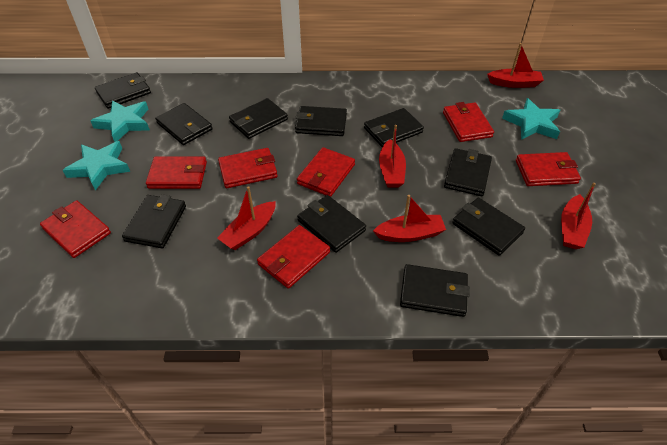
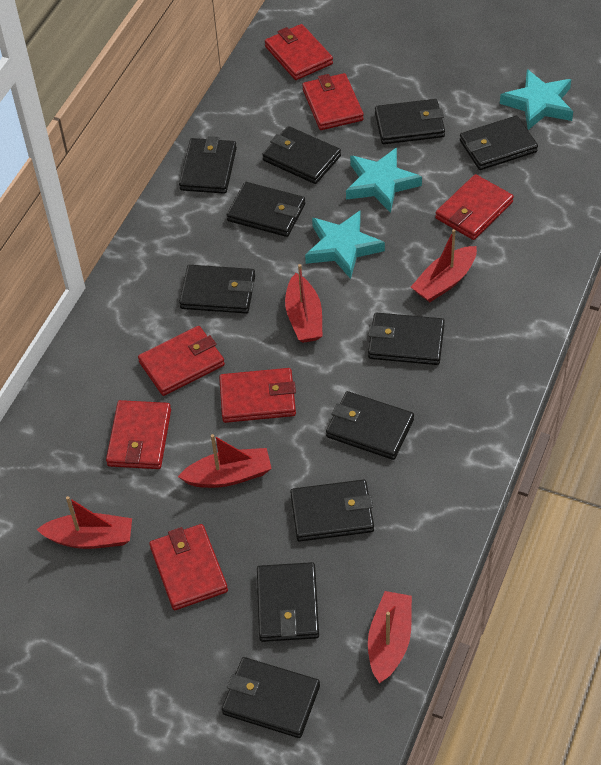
black wallet: 10 -> 11

